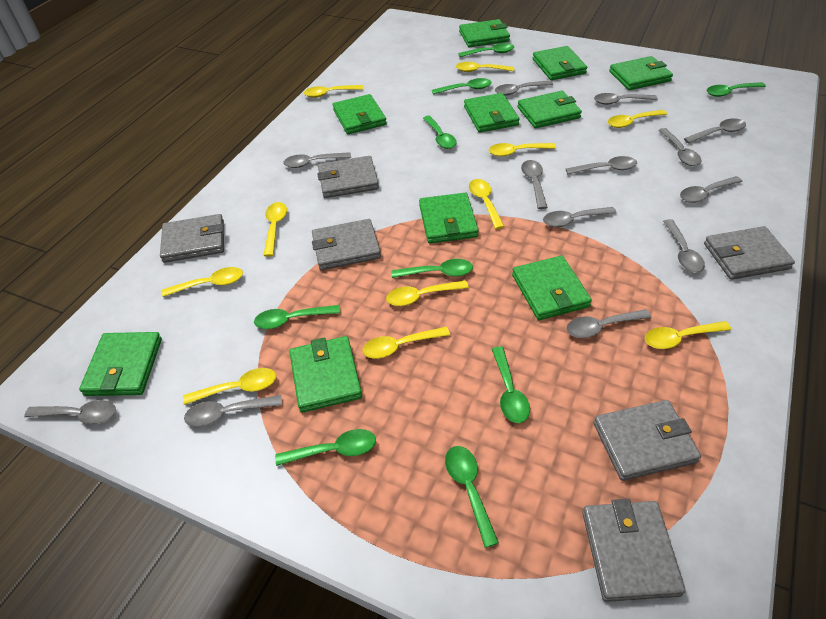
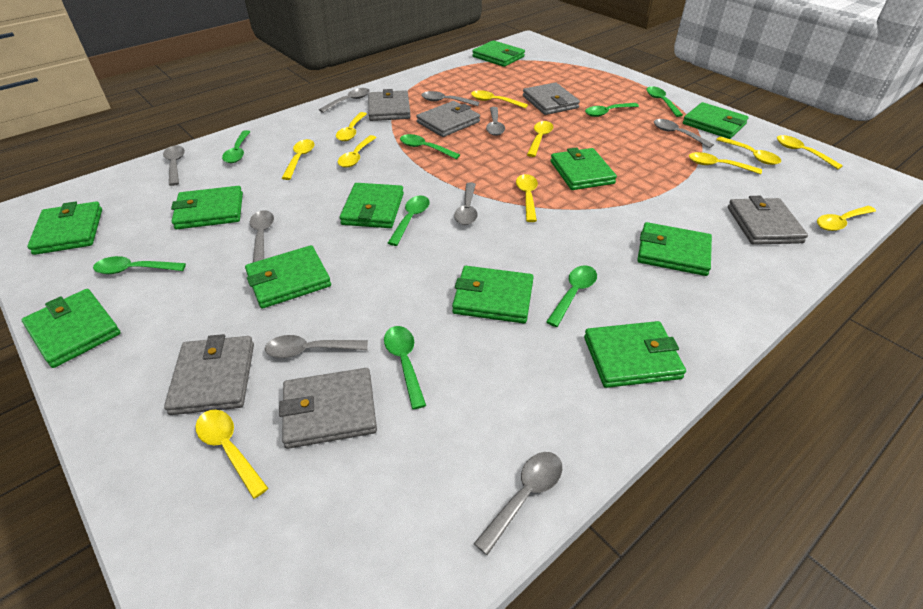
green spoon: 9 -> 8
green wallet: 10 -> 11
grey spoon: 13 -> 9

